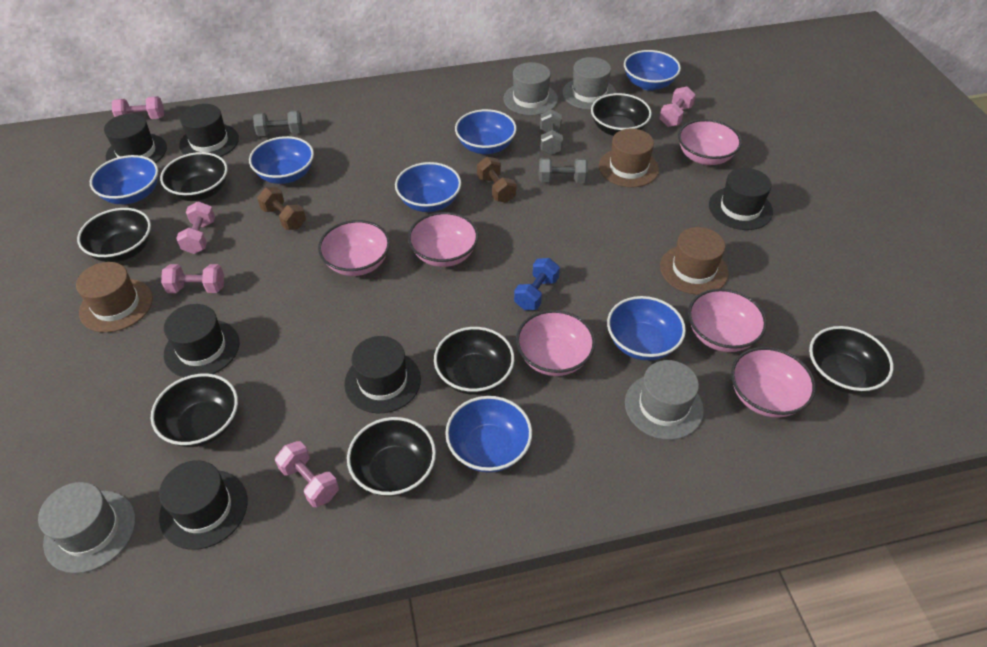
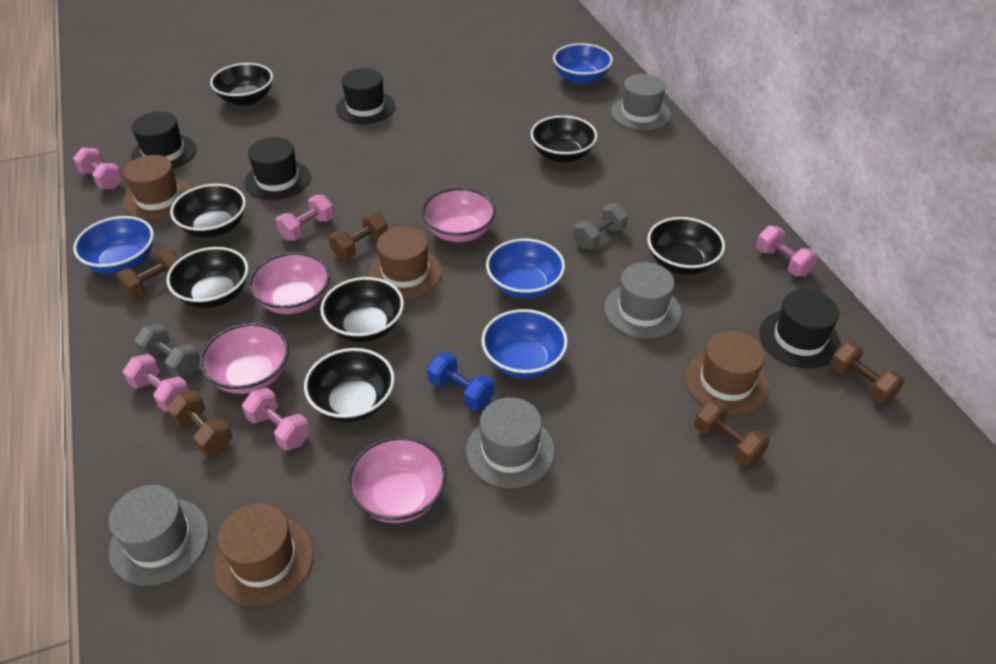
black hat: 6 -> 4
blue bowl: 7 -> 4
brown dumbbell: 2 -> 5
brown hat: 3 -> 4
grey dumbbell: 3 -> 2
pink bowl: 6 -> 4

